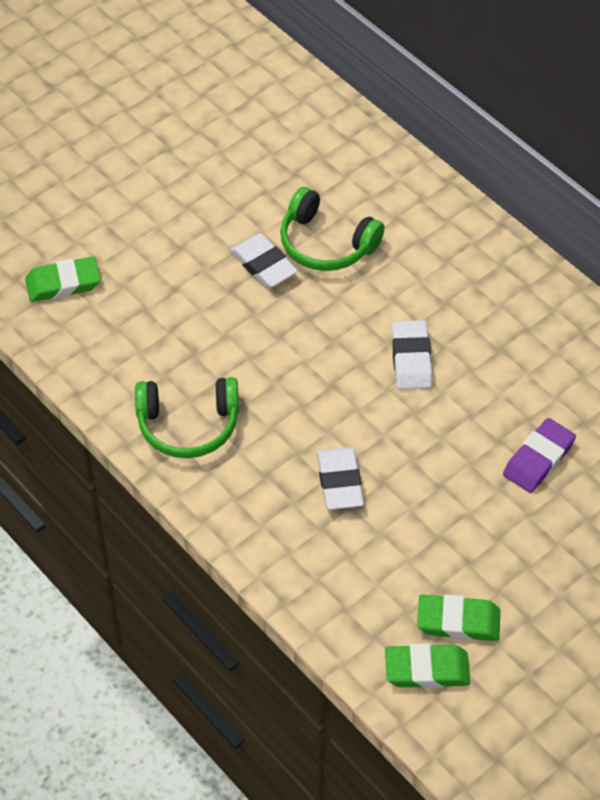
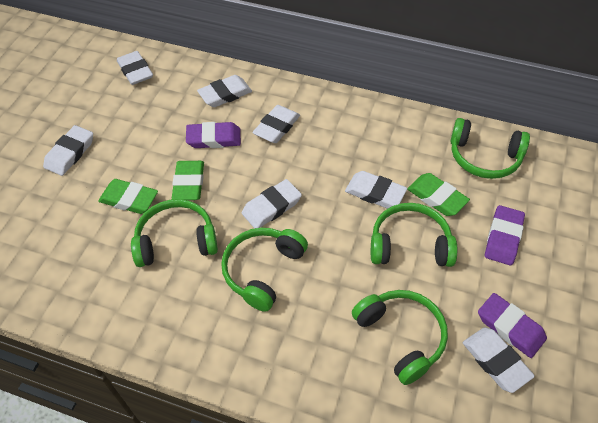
green headphones: 2 -> 5
purple eraser: 1 -> 3
white eraser: 3 -> 7

